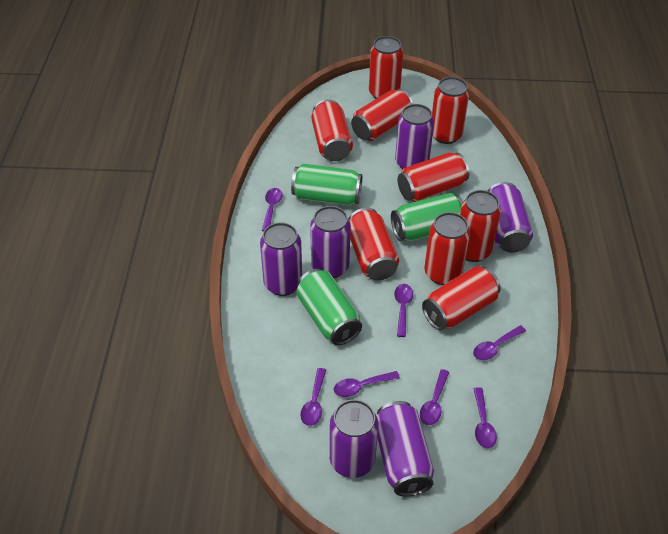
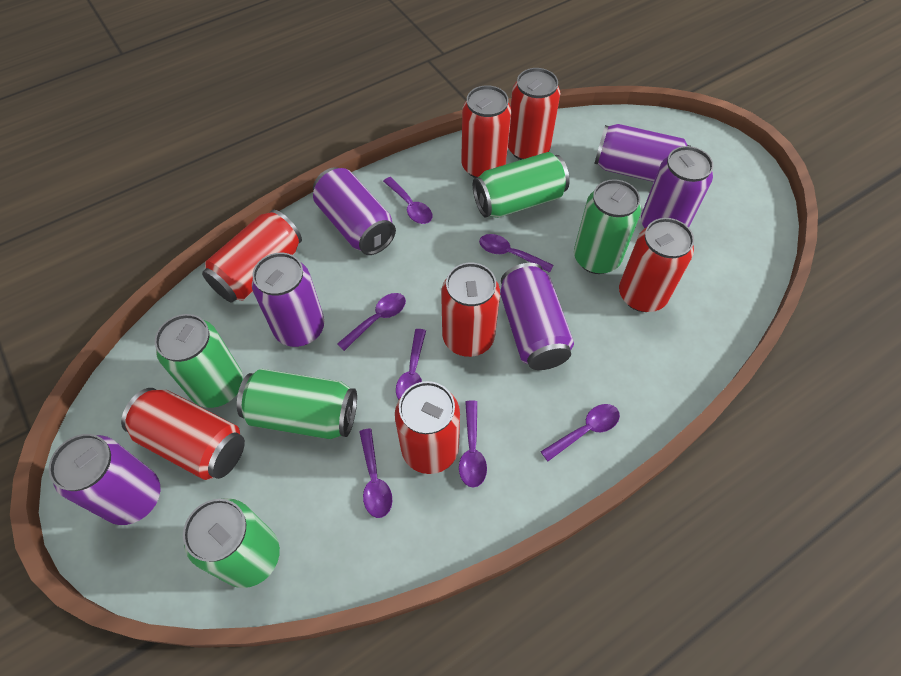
green can: 3 -> 5
red can: 9 -> 7

